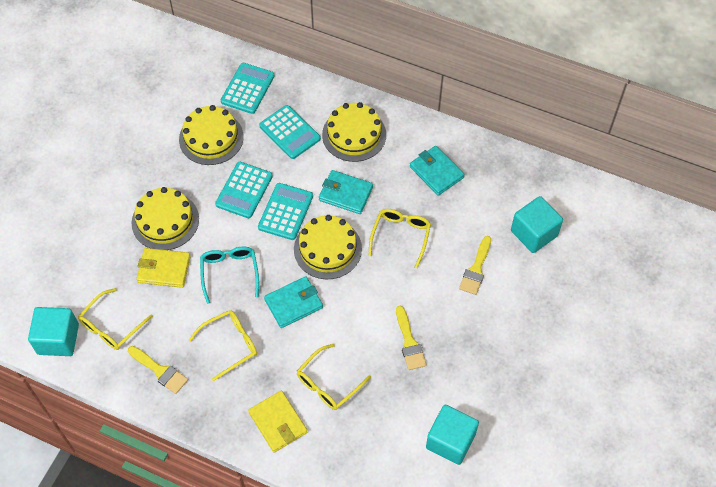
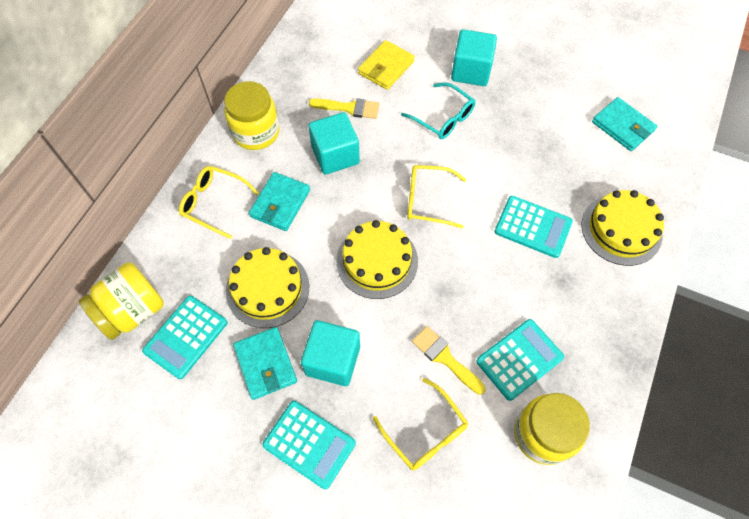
yellow brush: 3 -> 2
yellow cake: 4 -> 3
yellow glasses: 4 -> 3
yellow jar: 0 -> 3
yellow wallet: 2 -> 1

